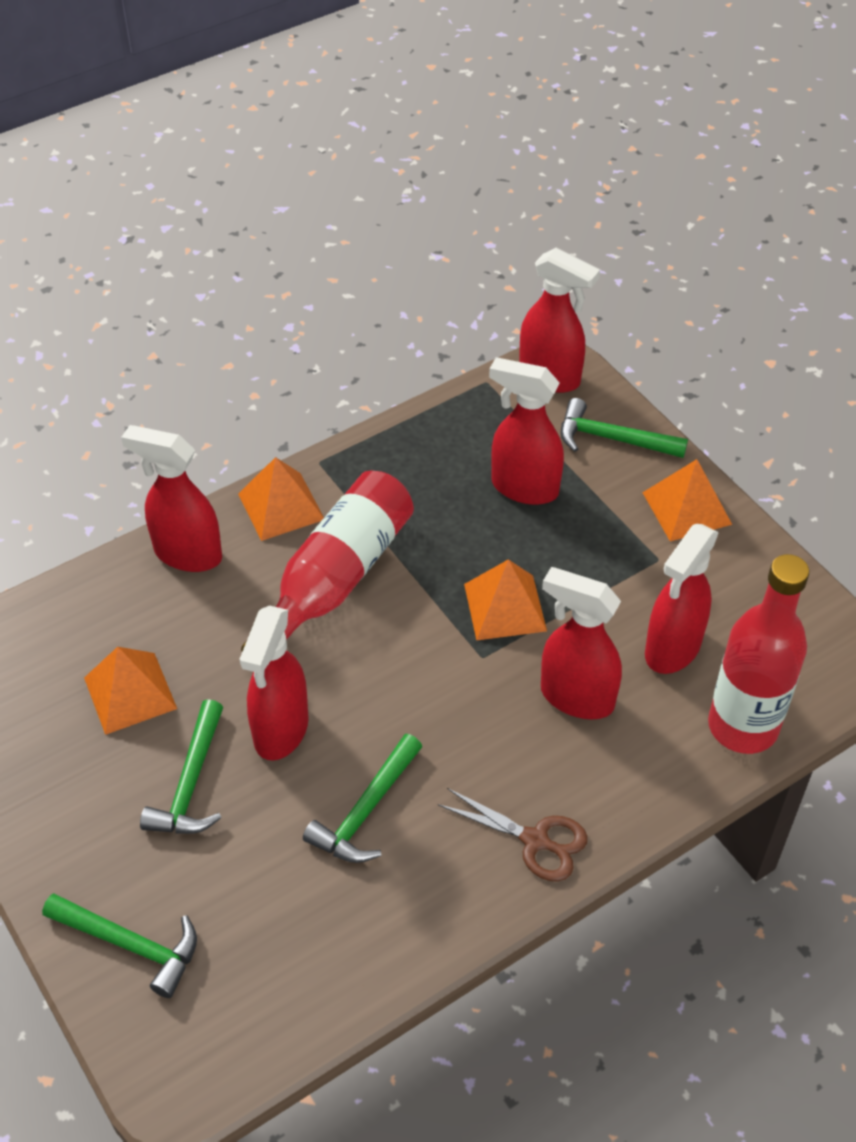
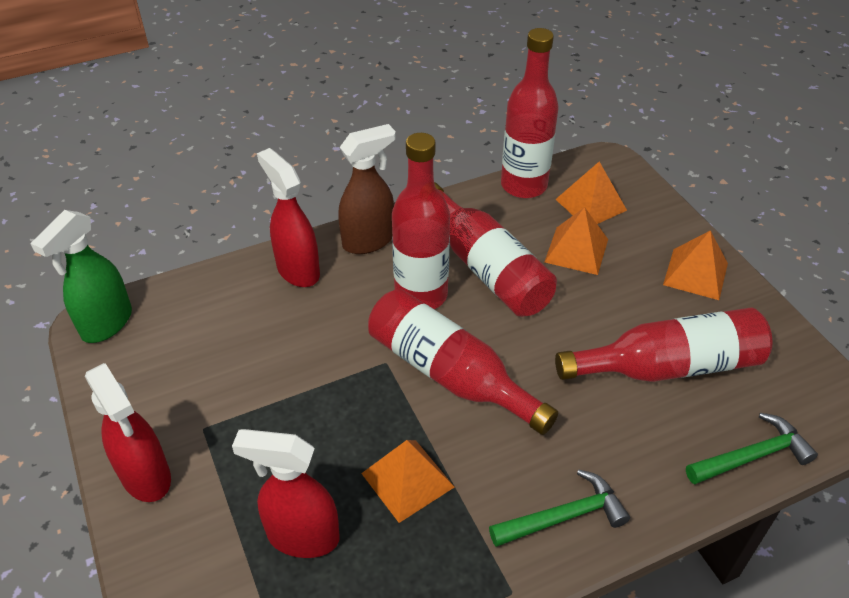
brown scissors: 1 -> 0
brown spray bottle: 0 -> 1
green hammer: 4 -> 2
green spray bottle: 0 -> 1
red bottle: 2 -> 5
red spray bottle: 6 -> 3

